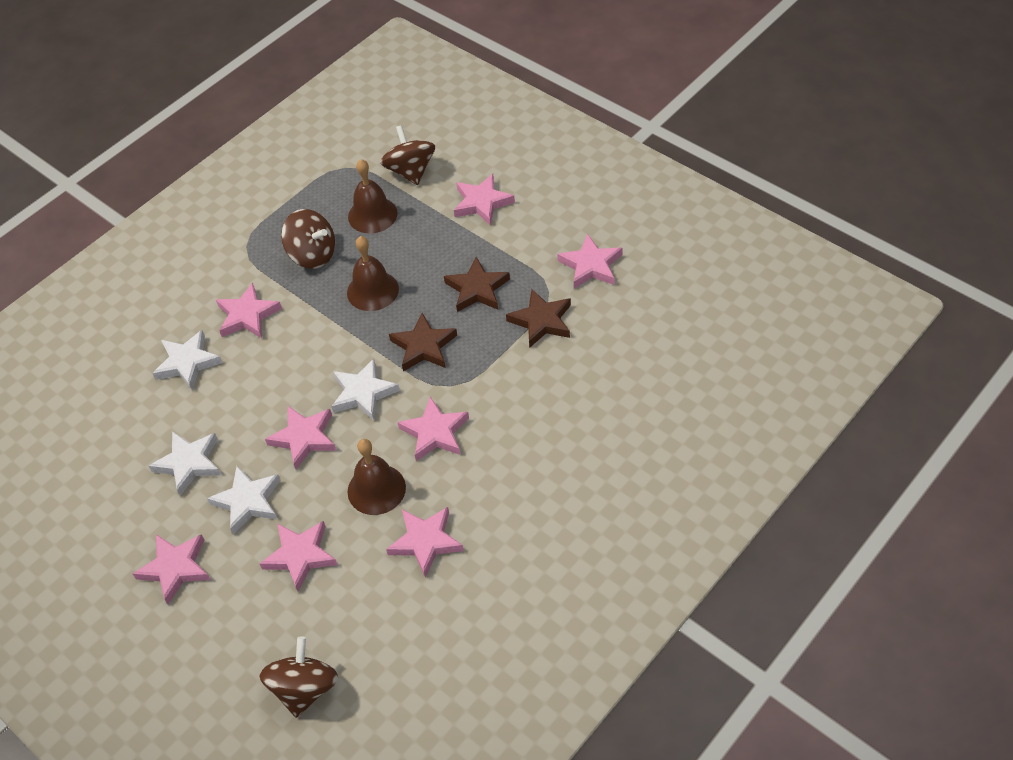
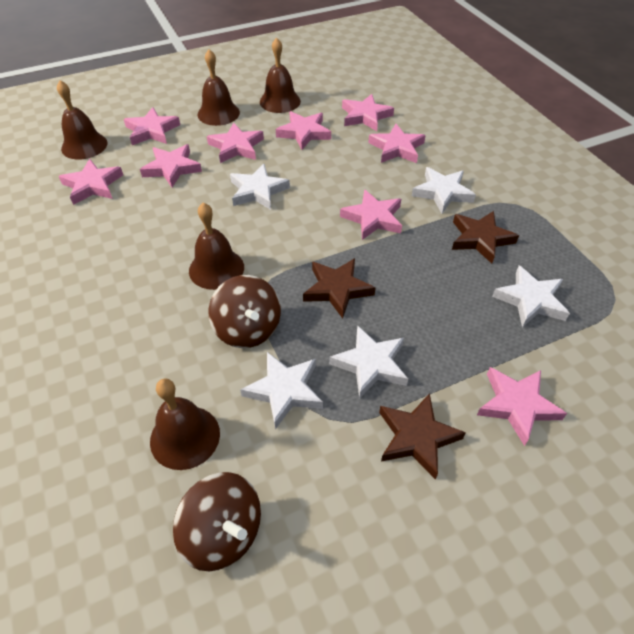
brown bell: 3 -> 5
brown spinning top: 3 -> 2
pink star: 8 -> 9
white star: 4 -> 5

